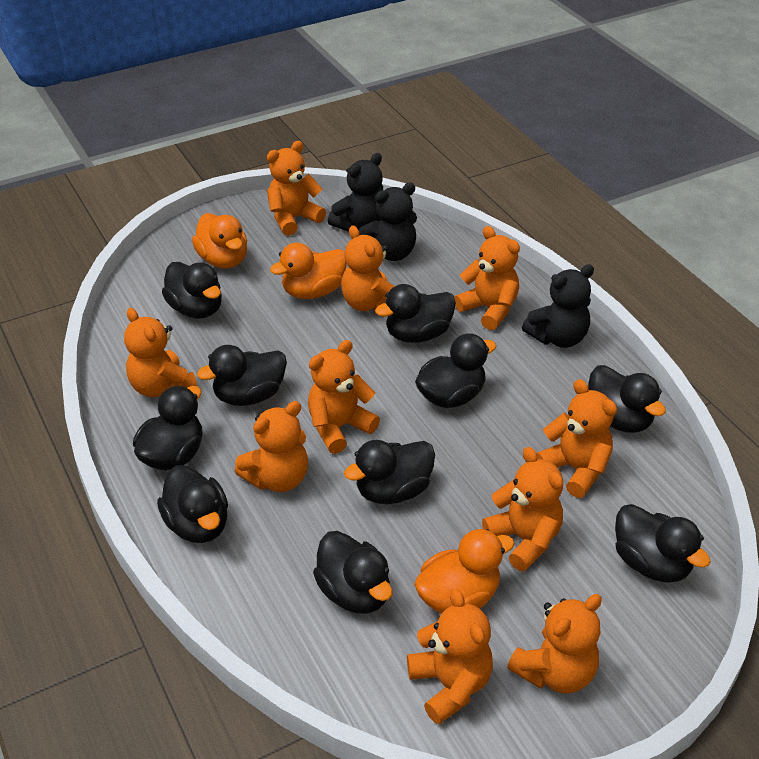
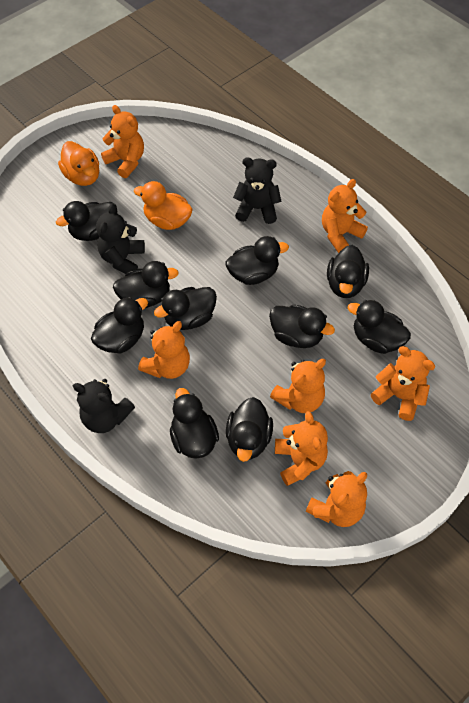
orange duck: 3 -> 2
orange teddy bear: 10 -> 7

